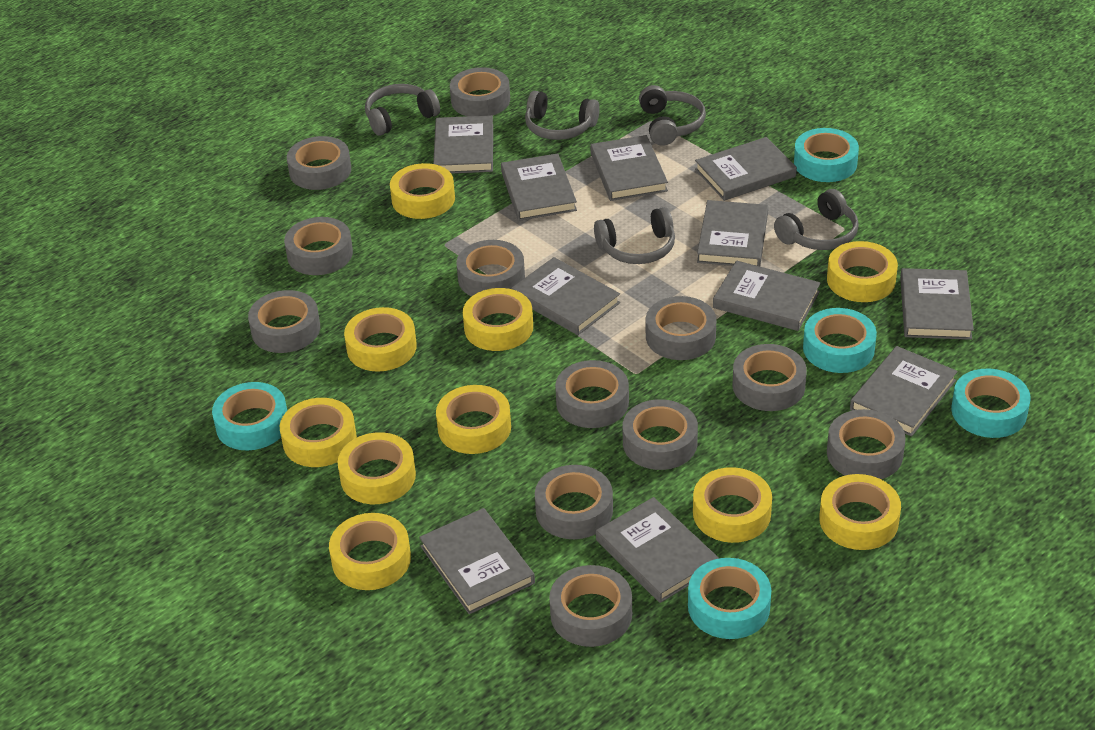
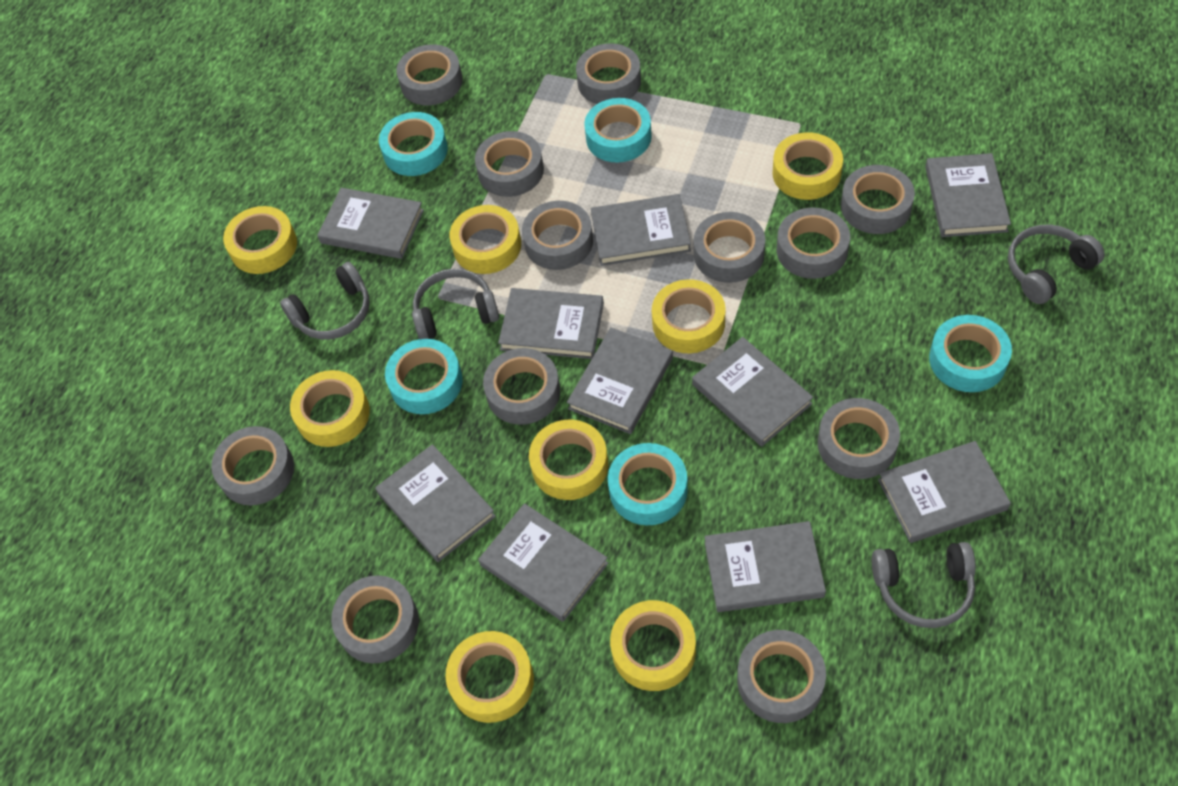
grey book: 11 -> 10
grey headphones: 5 -> 4
yellow tape: 10 -> 8

